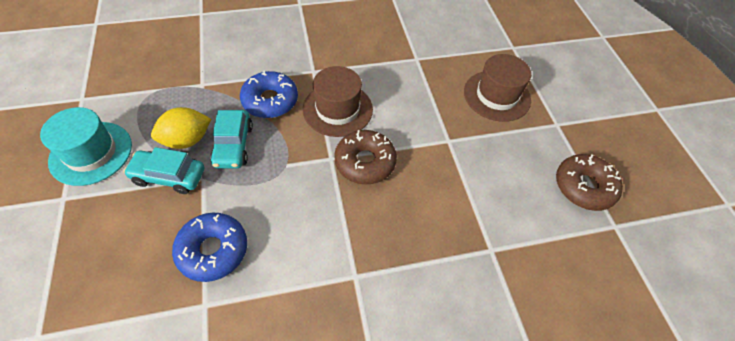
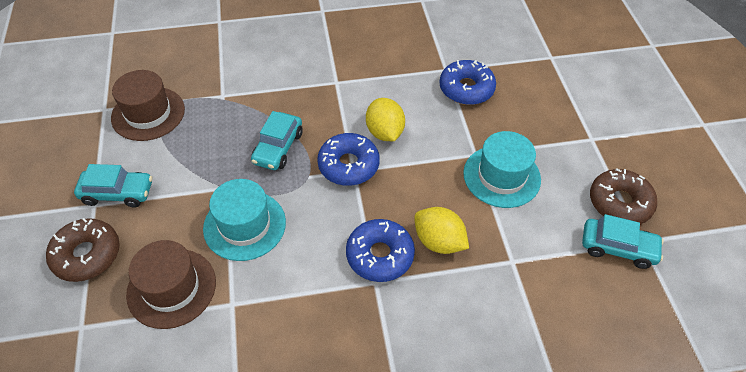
blue donut: 2 -> 3
turquoise car: 2 -> 3
turquoise hat: 1 -> 2
yellow lemon: 1 -> 2

